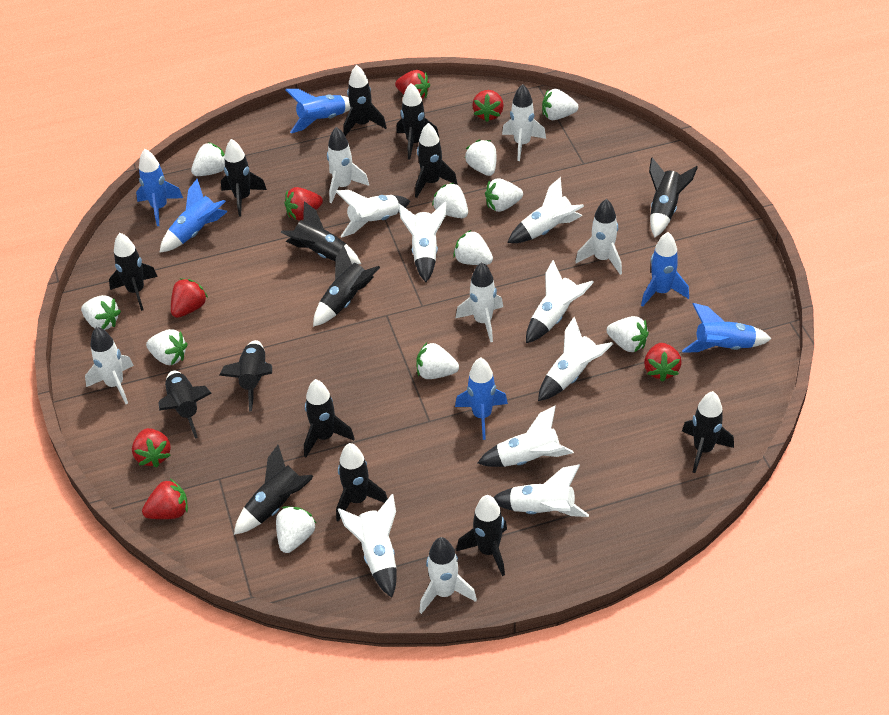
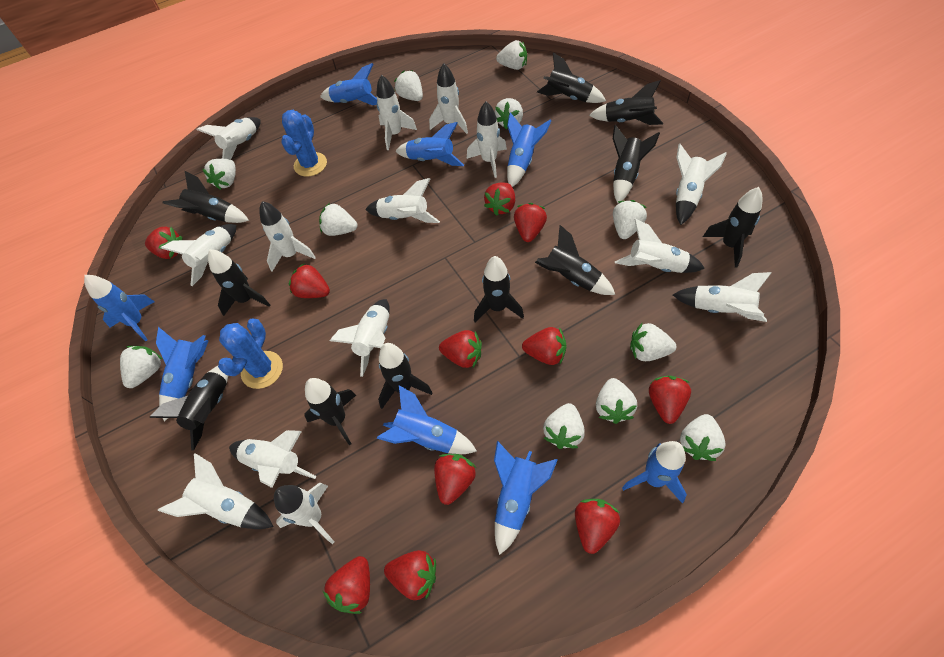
black rocket: 15 -> 11
blue cactus: 0 -> 2
blue rocket: 6 -> 8
red strawberry: 7 -> 11

